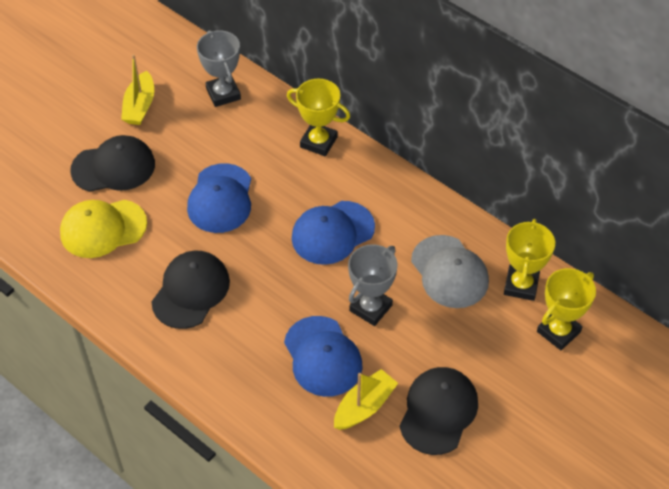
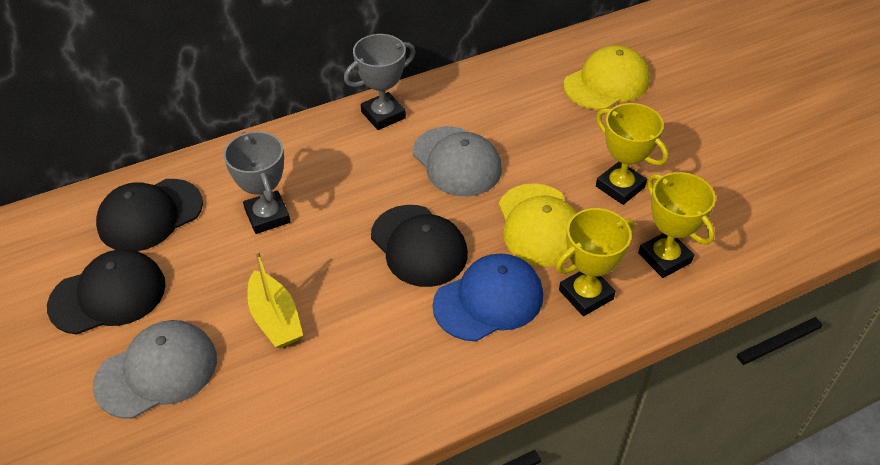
blue cap: 3 -> 1
grey cap: 1 -> 2
yellow boat: 2 -> 1
yellow cap: 1 -> 2

